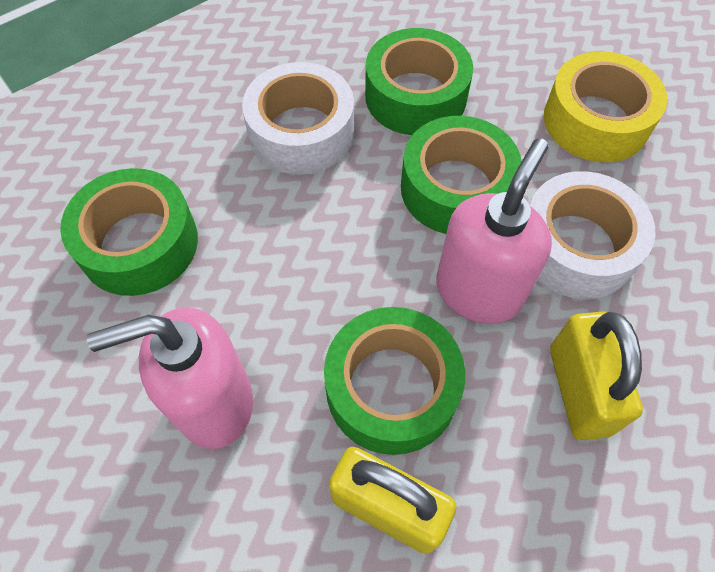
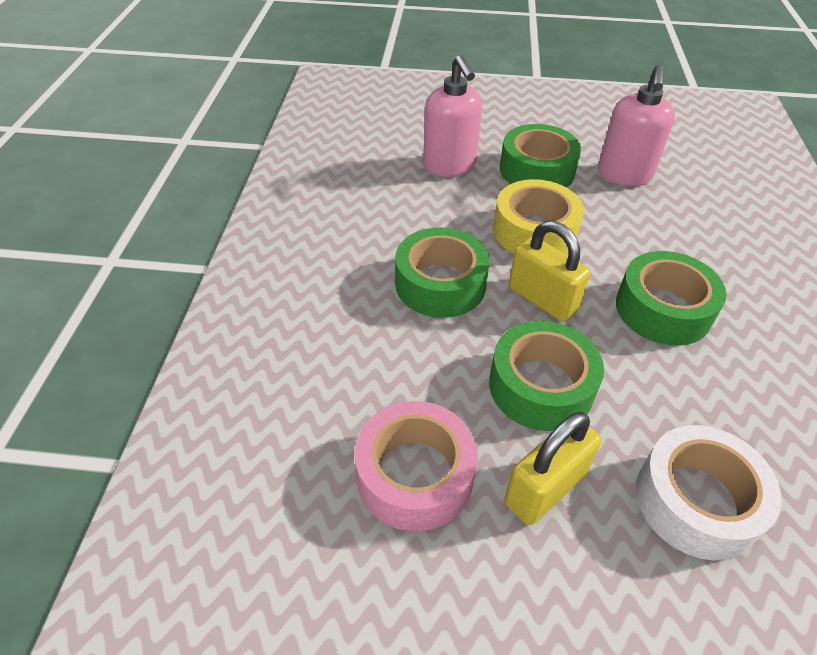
pink tape: 0 -> 1
white tape: 2 -> 1

